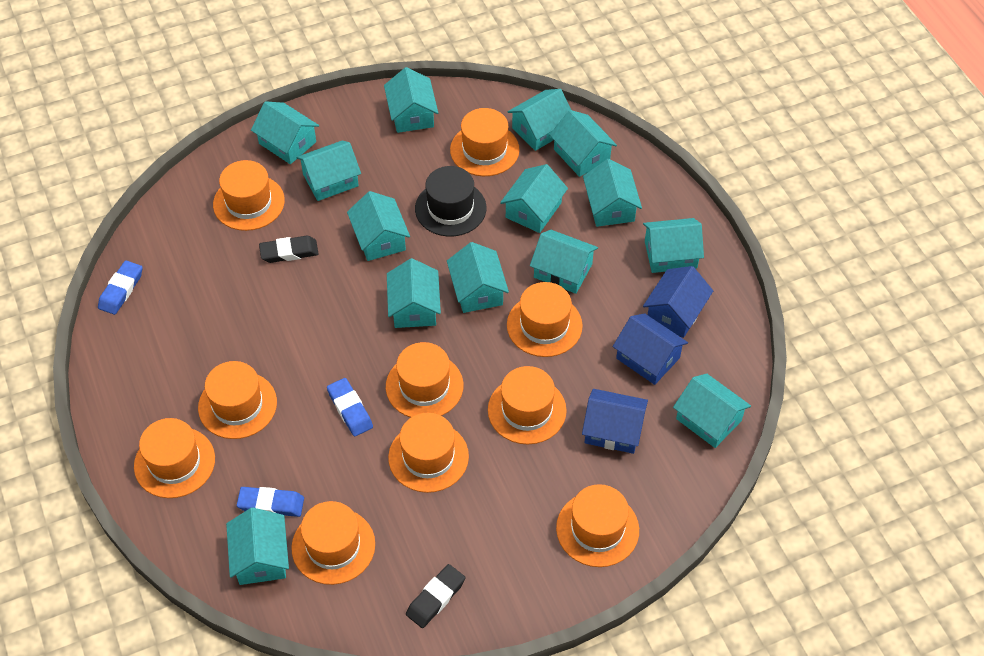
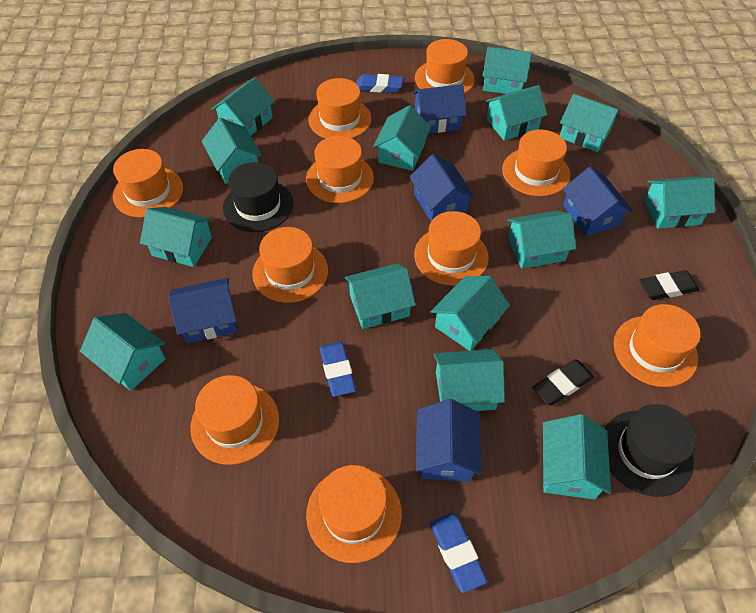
black hat: 1 -> 2
blue house: 3 -> 5

